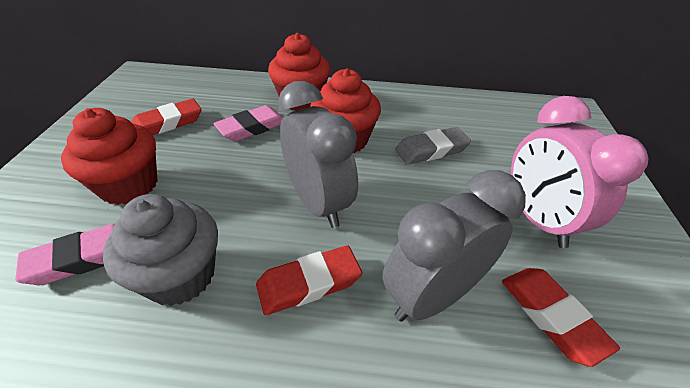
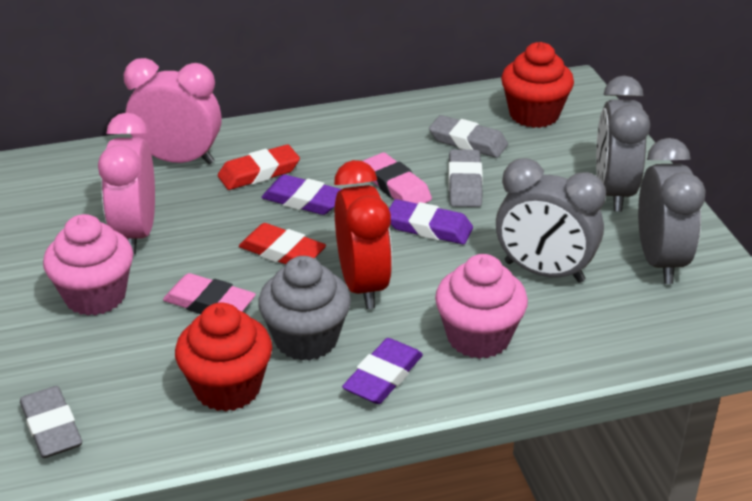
grey clock: 2 -> 3
grey eraser: 1 -> 3
pink clock: 1 -> 2
pink cupcake: 0 -> 2
purple eraser: 0 -> 3
red clock: 0 -> 1
red cupcake: 3 -> 2
red eraser: 3 -> 2

